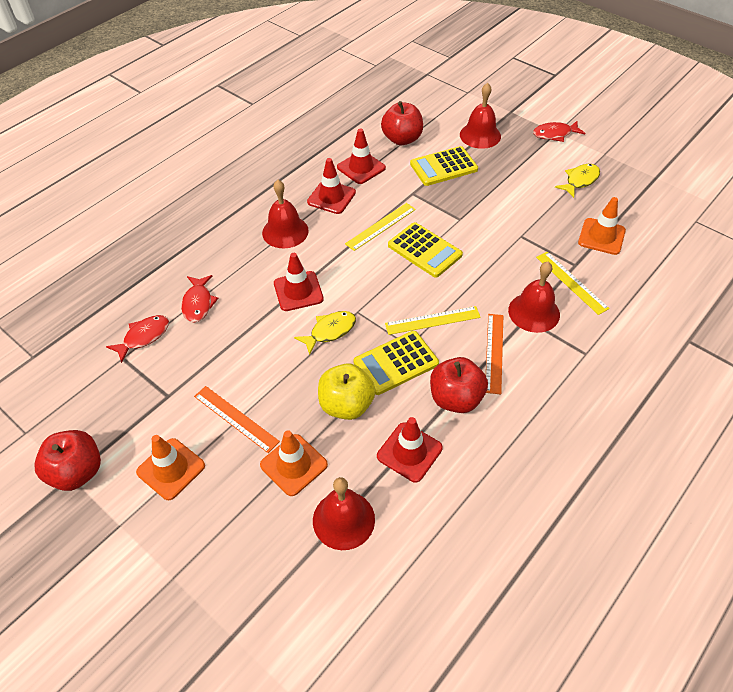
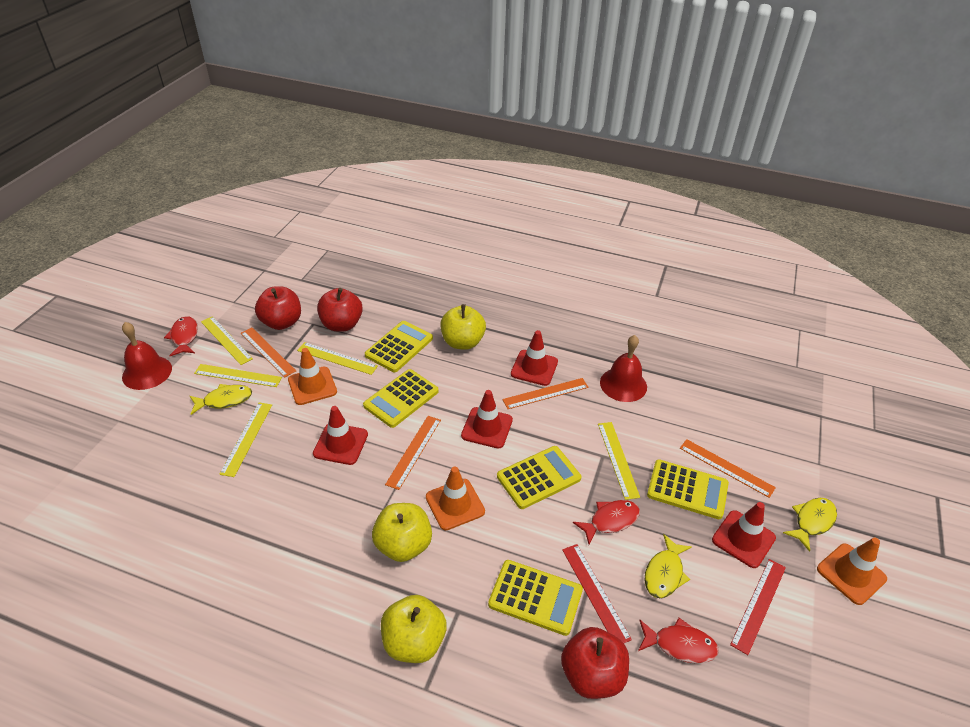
orange ruler: 2 -> 4
red bell: 4 -> 2
red ruler: 0 -> 2
yellow apple: 1 -> 3
yellow calculator: 3 -> 5
yellow fish: 2 -> 3
yellow ruler: 3 -> 5

